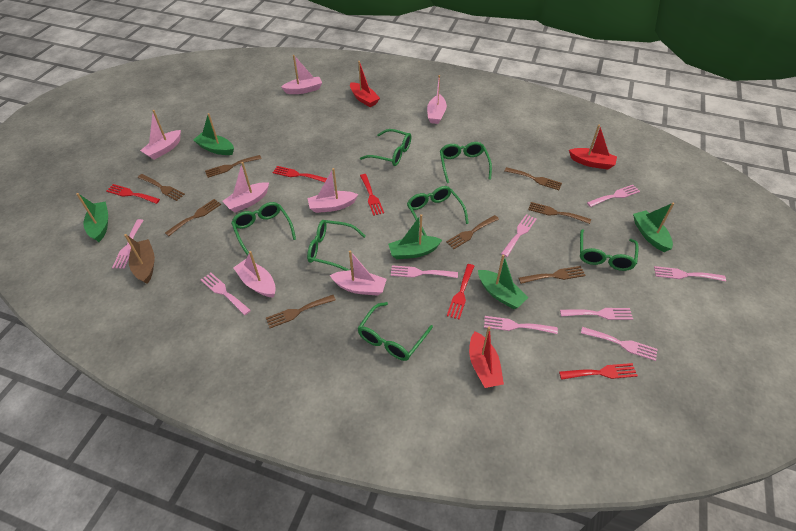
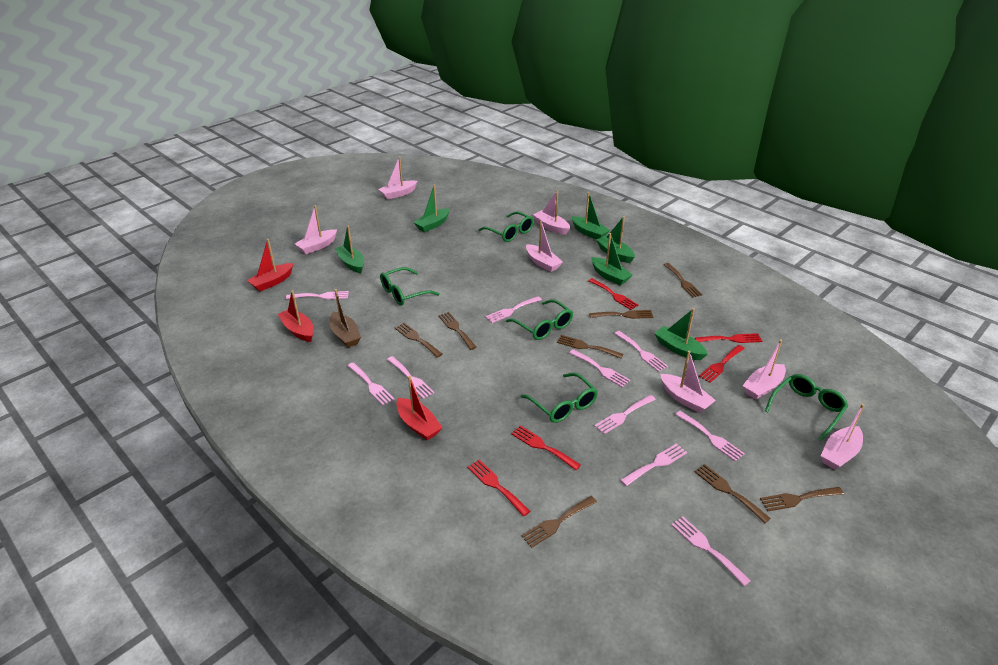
green boat: 5 -> 6
green glasses: 7 -> 5
pink fork: 9 -> 10

